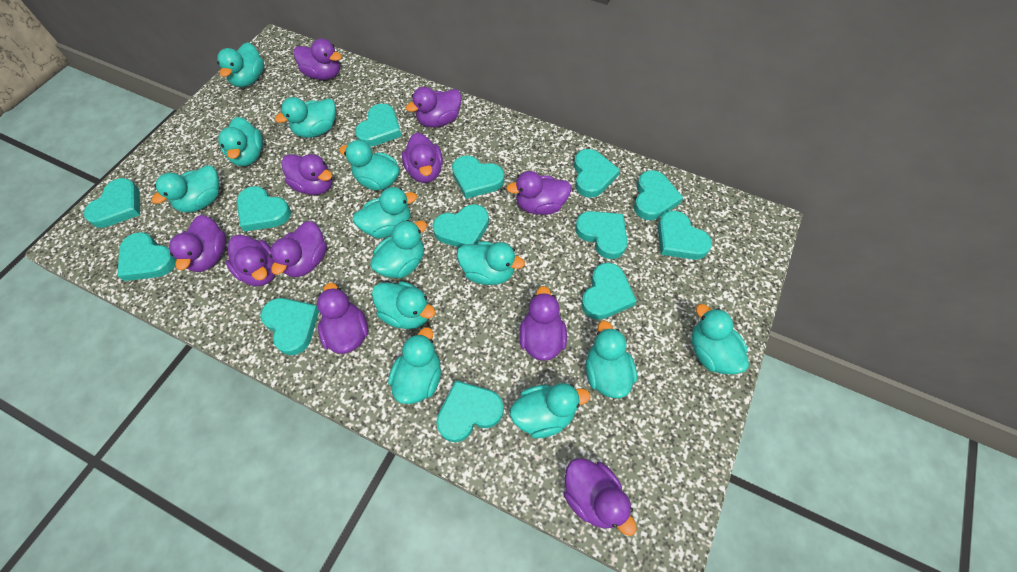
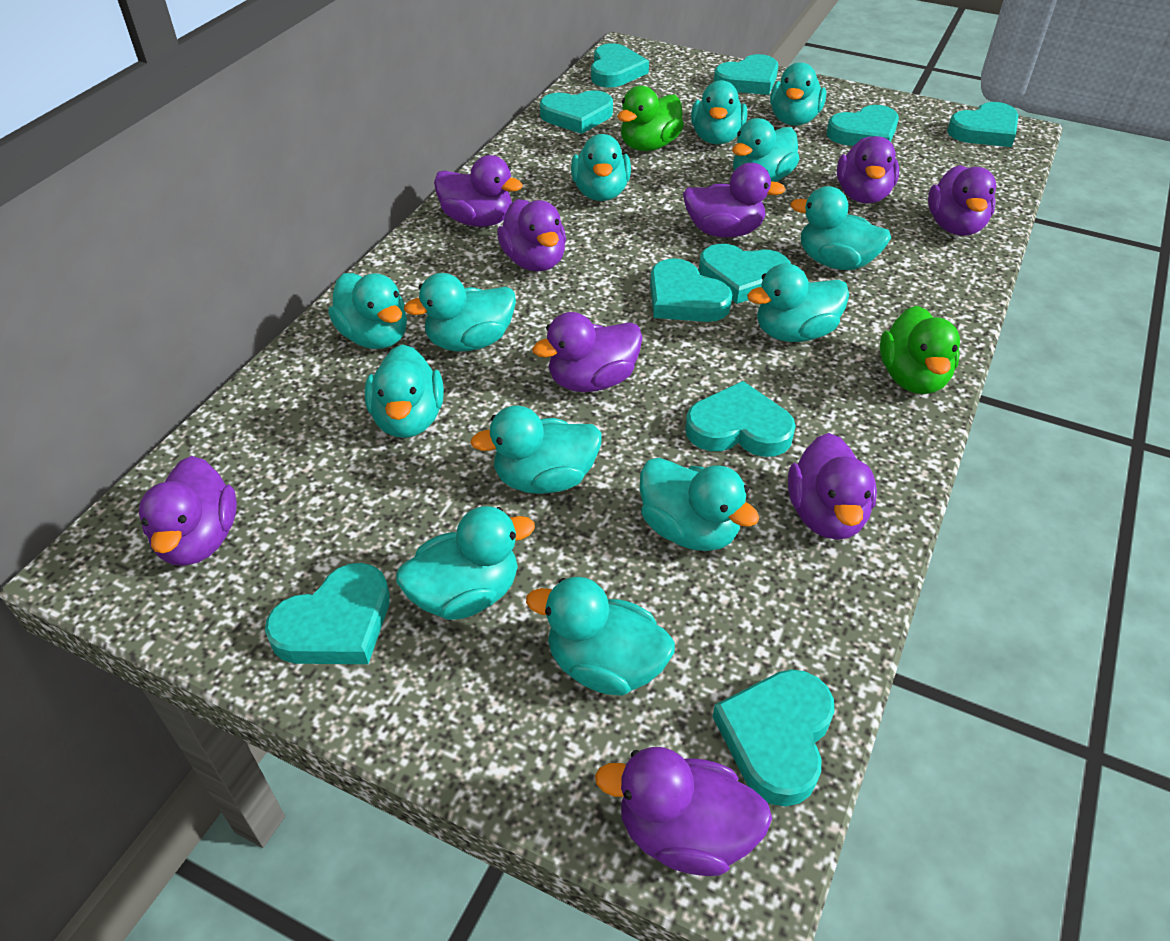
green duck: 0 -> 2
purple duck: 11 -> 9
turquoise heart: 13 -> 10

